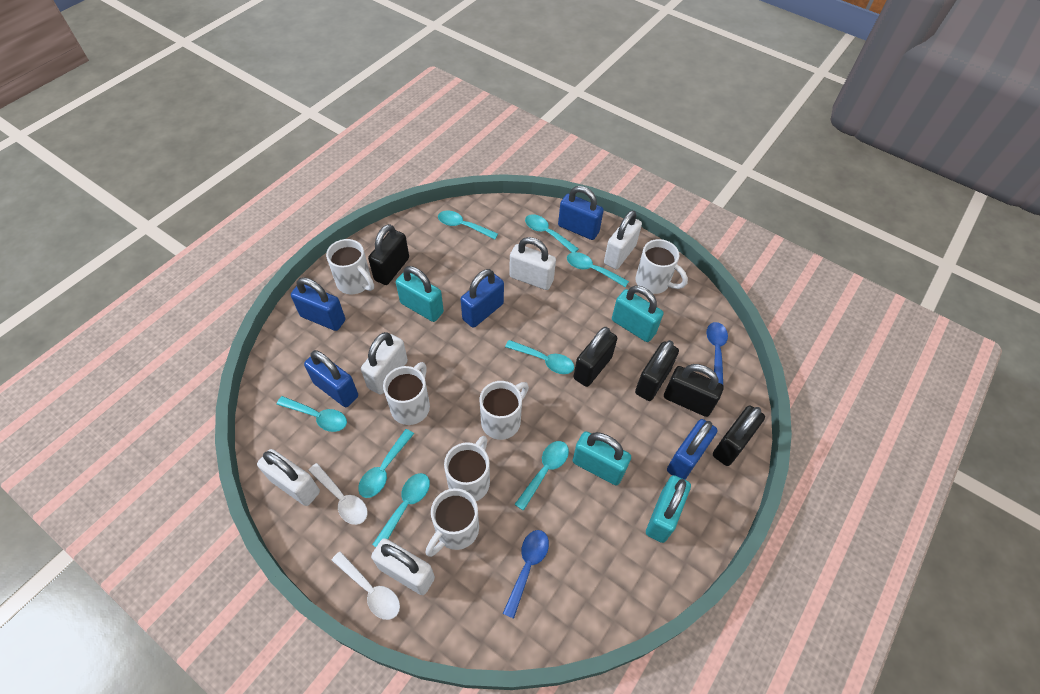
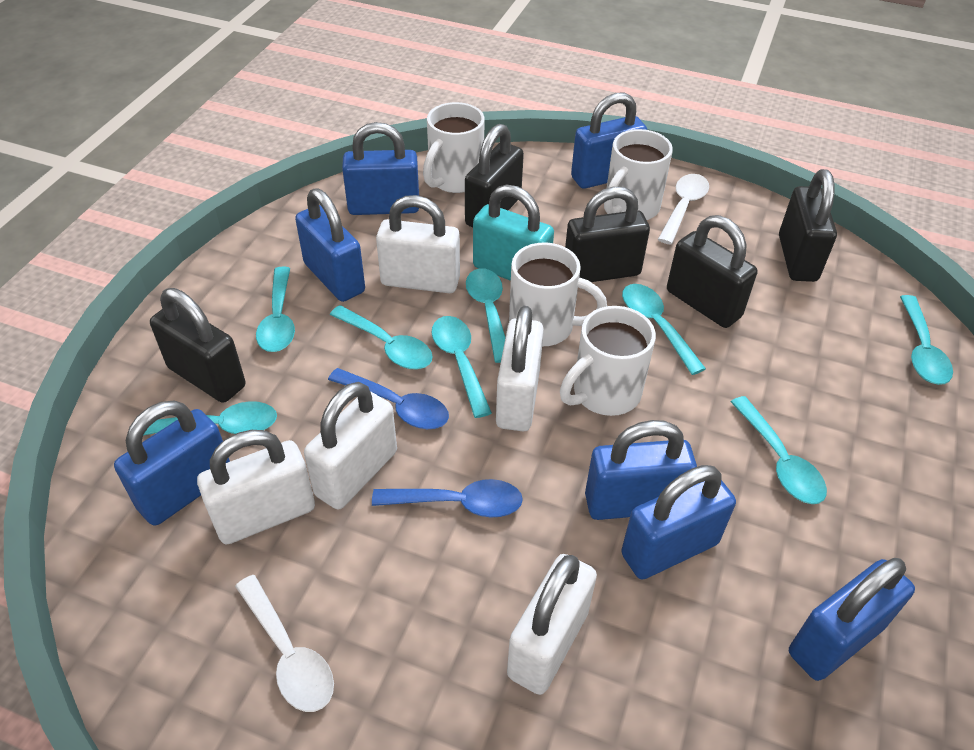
blue padlock: 5 -> 7
turquoise padlock: 4 -> 1
white mug: 6 -> 4

